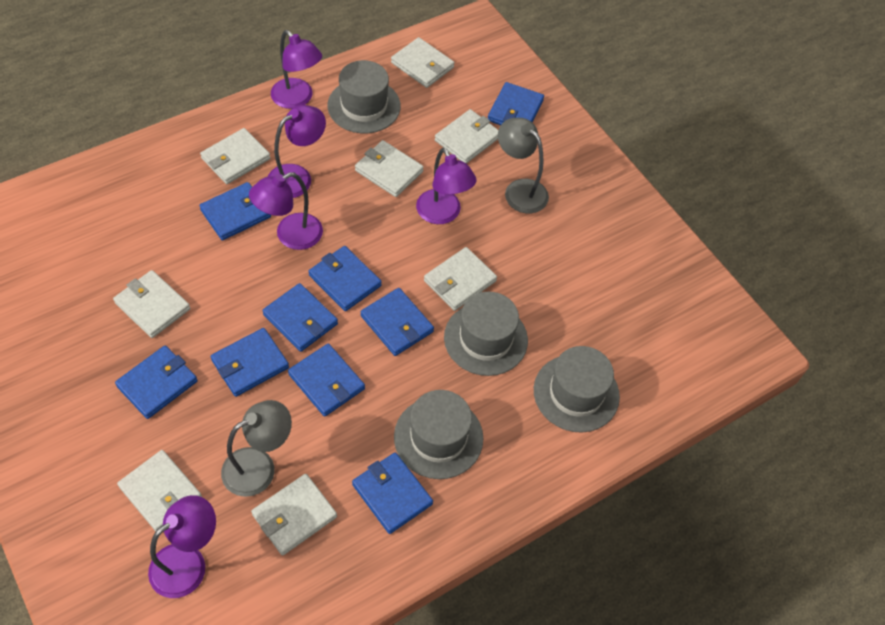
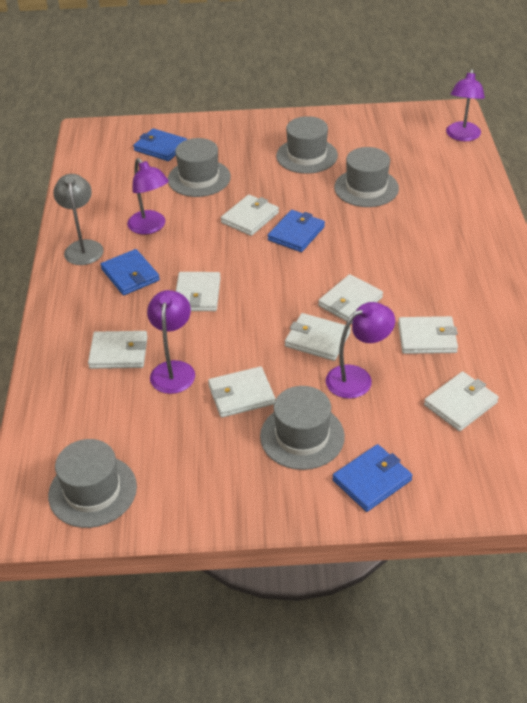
blue wallet: 9 -> 4
grey hat: 4 -> 5
grey lamp: 2 -> 1
purple lamp: 5 -> 4

